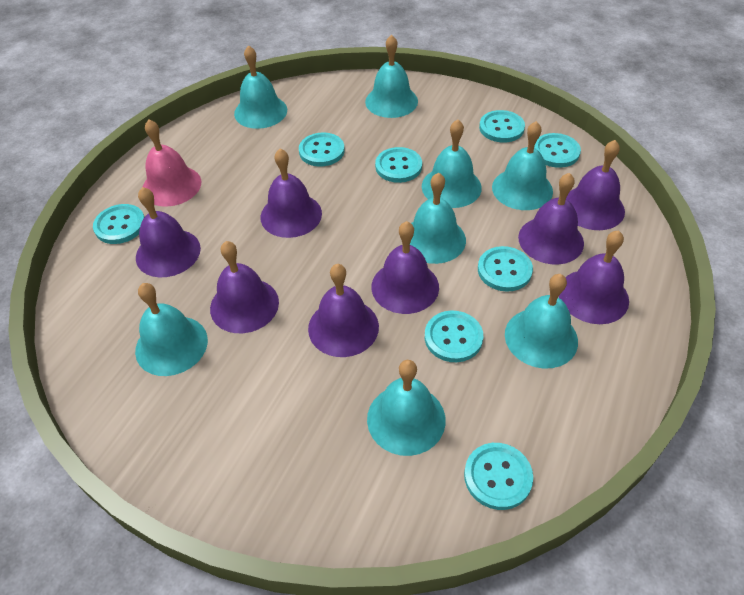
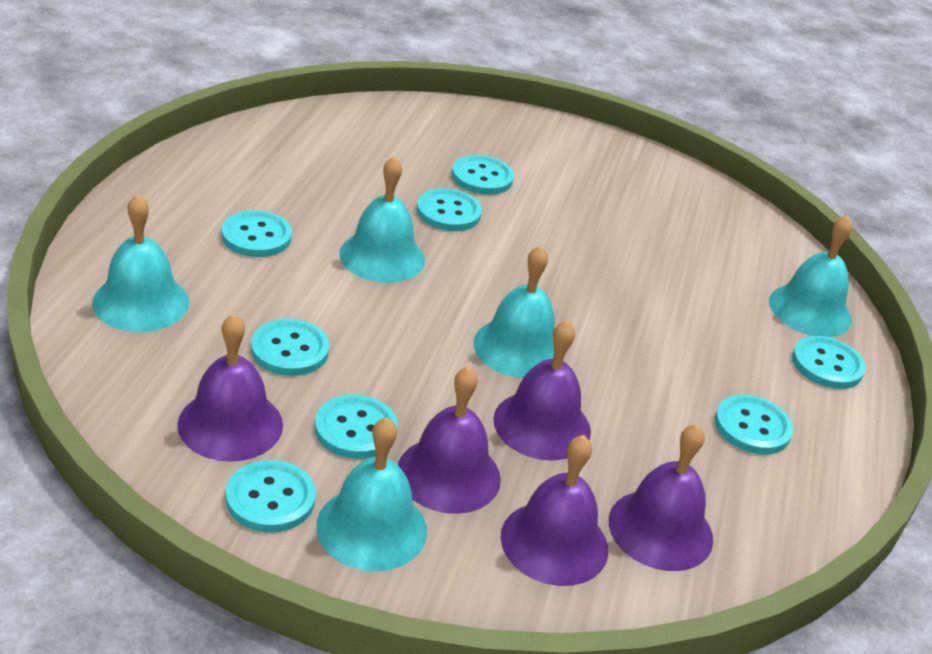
pink bell: 1 -> 0
purple bell: 8 -> 5
turquoise bell: 8 -> 5

